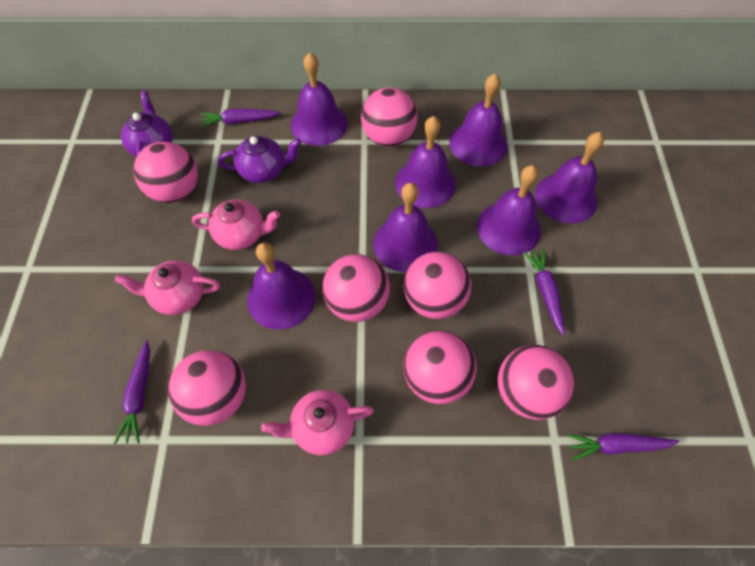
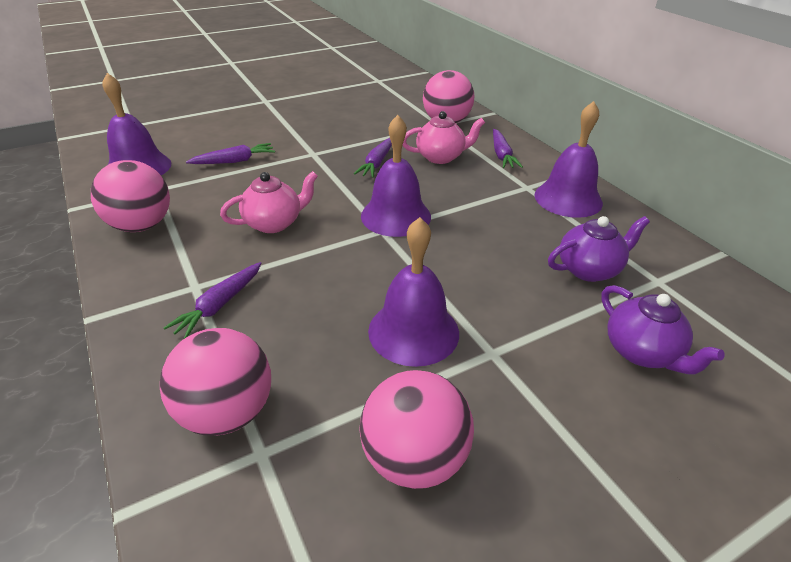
pink ball: 7 -> 4
pink teapot: 3 -> 2
purple bell: 7 -> 4

